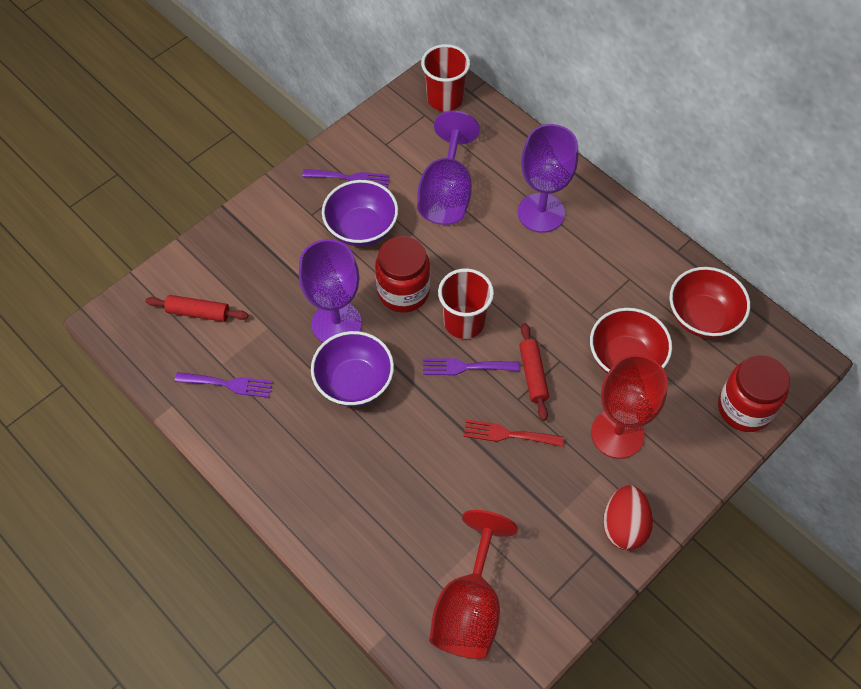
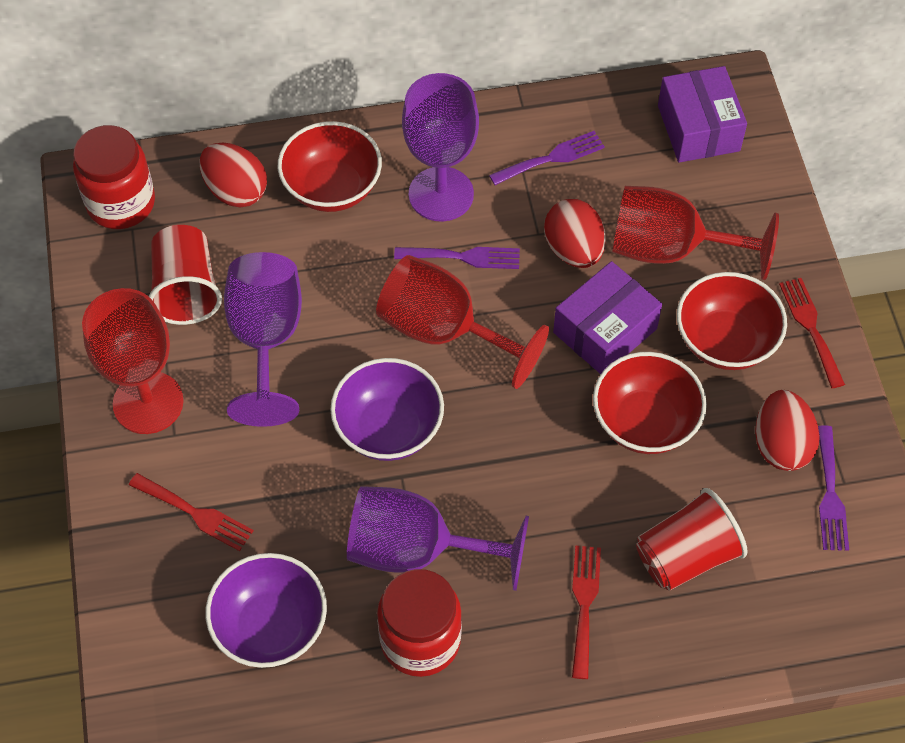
purple box: 0 -> 2
red bowl: 2 -> 3
red egg: 1 -> 3
red fork: 1 -> 3
red goblet: 2 -> 3
red rolling pin: 2 -> 0

